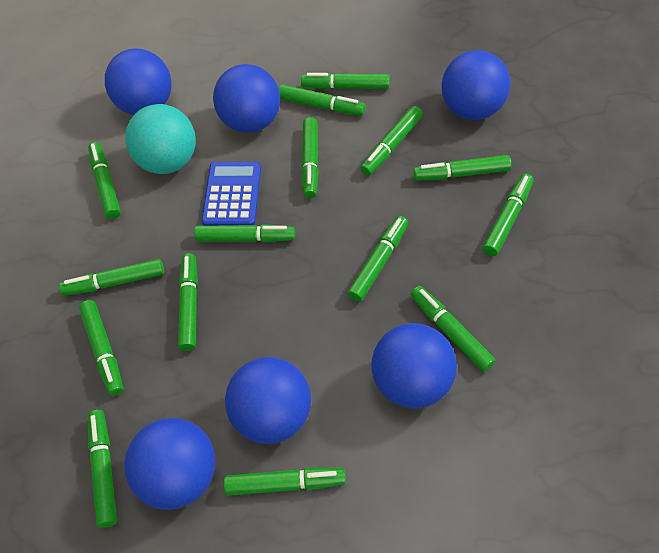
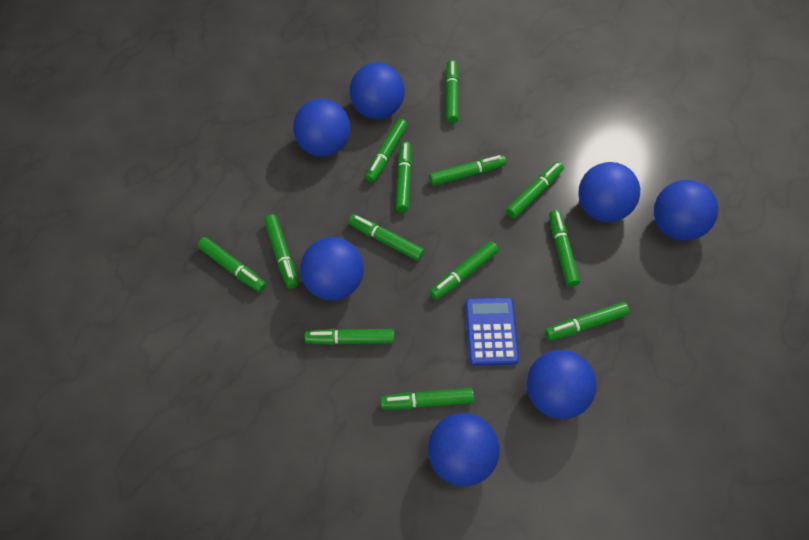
blue ball: 6 -> 7
green marker: 15 -> 13
turquoise ball: 1 -> 0

